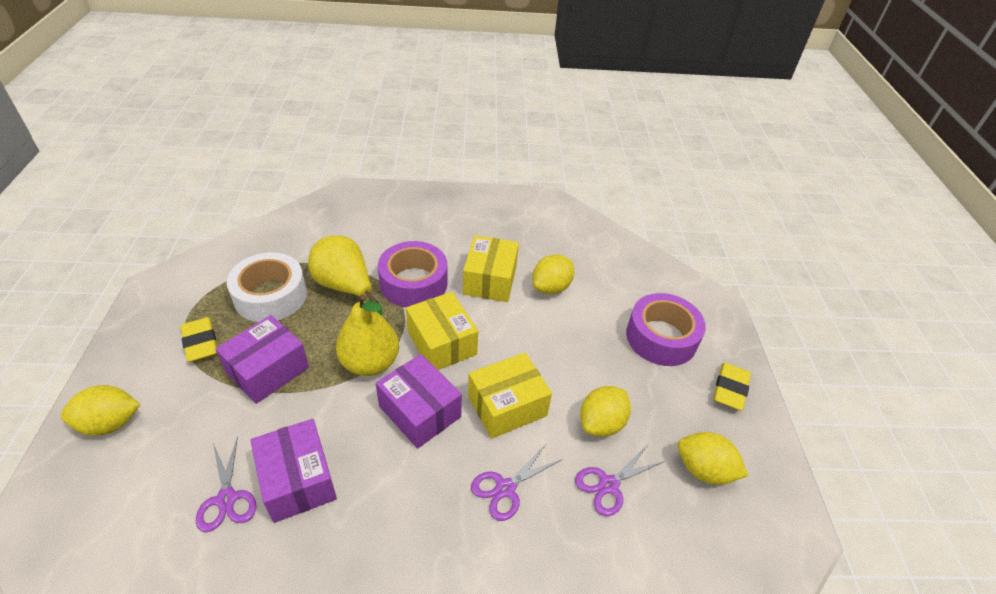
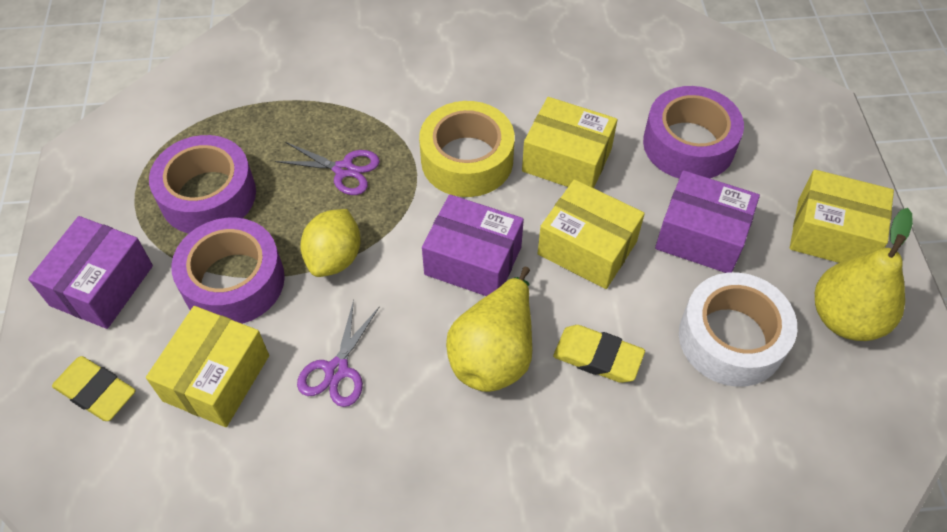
purple scissors: 3 -> 2
purple tape: 2 -> 3
yellow box: 3 -> 4
yellow lemon: 4 -> 1
yellow tape: 0 -> 1

